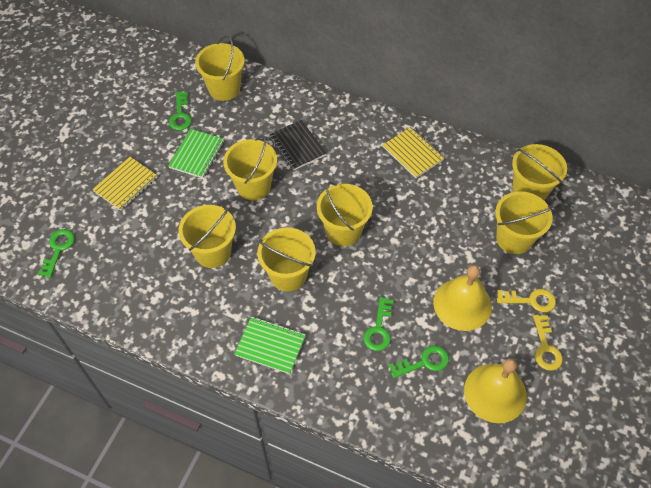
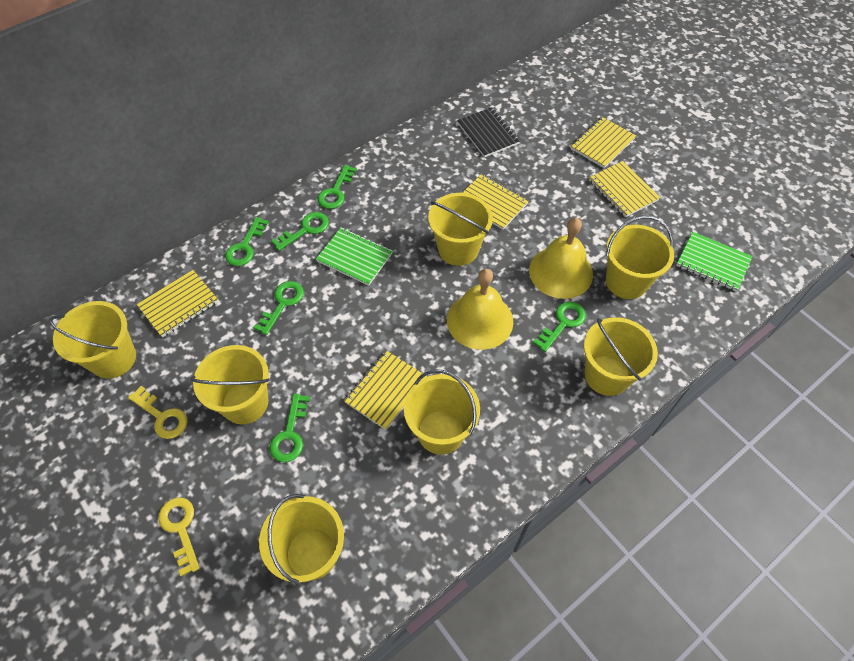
green key: 4 -> 6
yellow notebook: 2 -> 5

